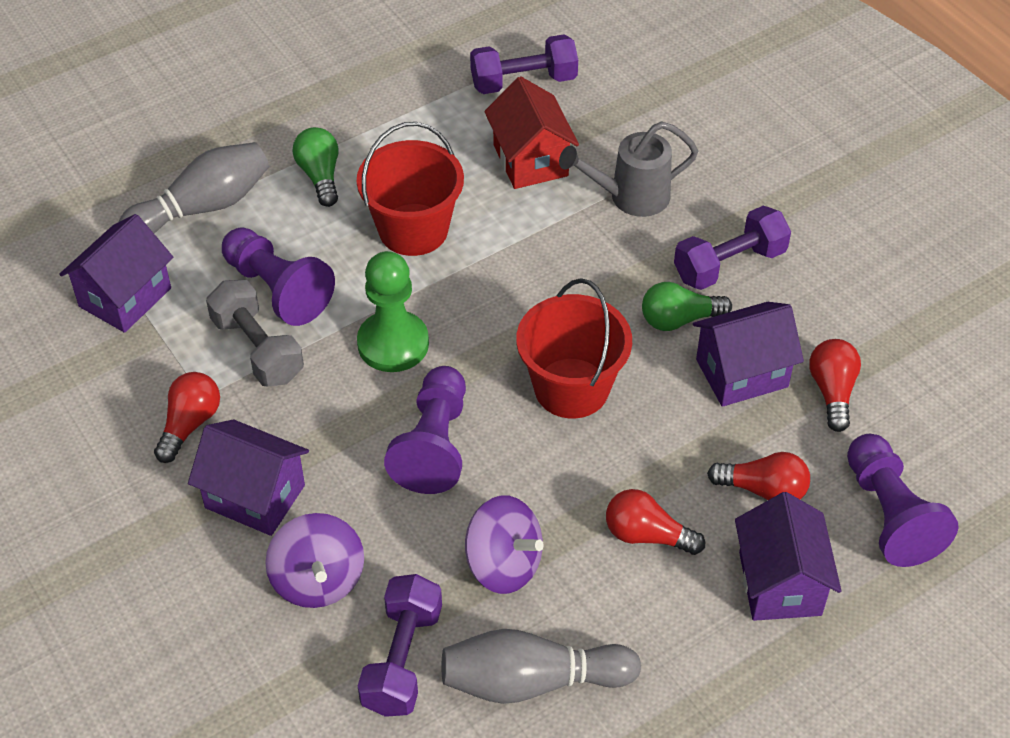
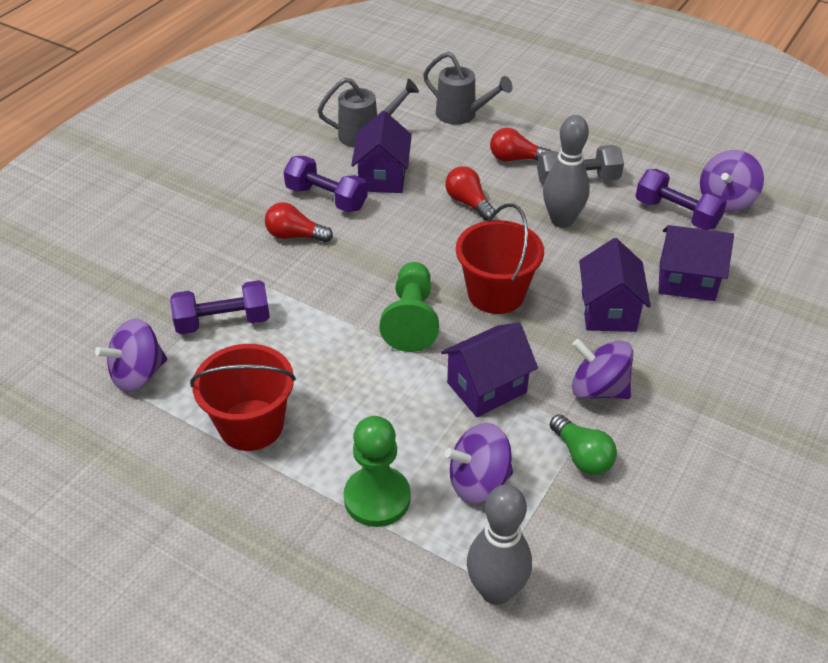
green light bulb: 2 -> 1
green pawn: 1 -> 2
grey watering can: 1 -> 2
purple pawn: 3 -> 0
purple spinning top: 2 -> 4
red house: 1 -> 0
red light bulb: 4 -> 3

